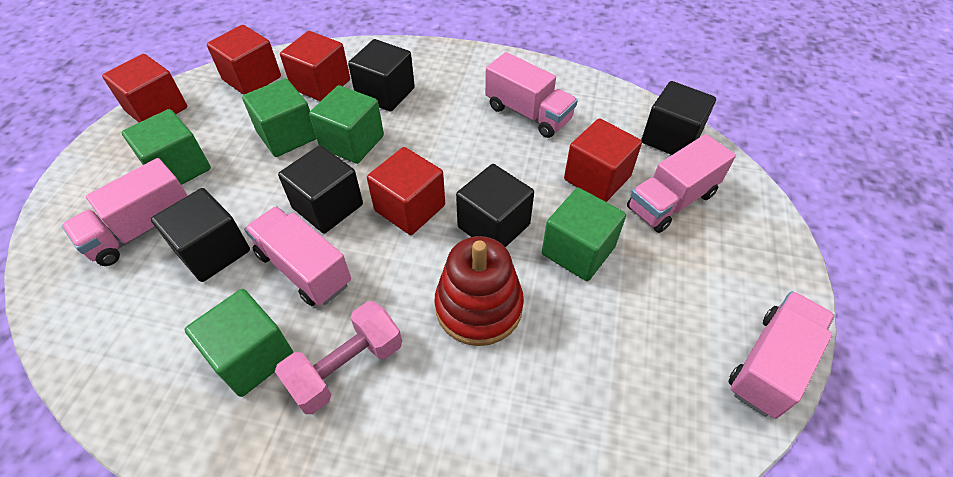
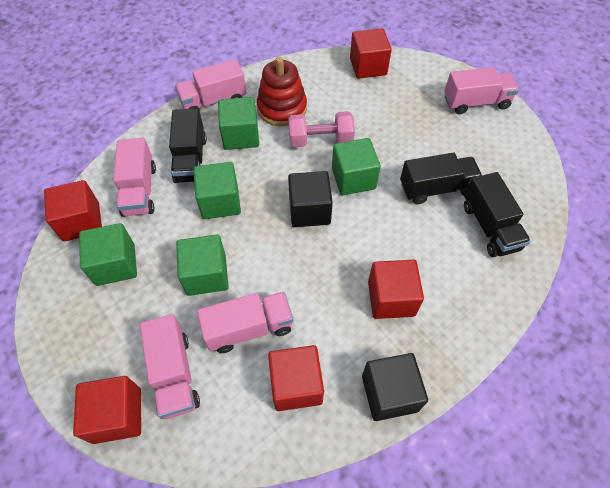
black cube: 5 -> 2
black truck: 0 -> 3

